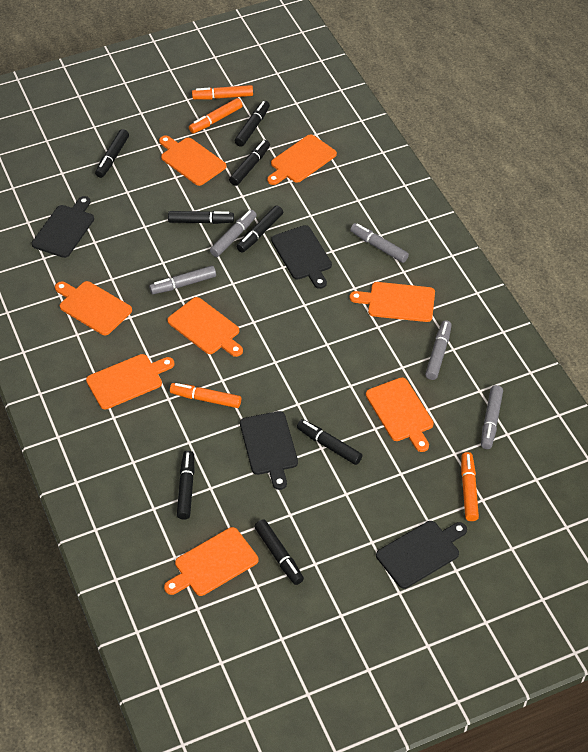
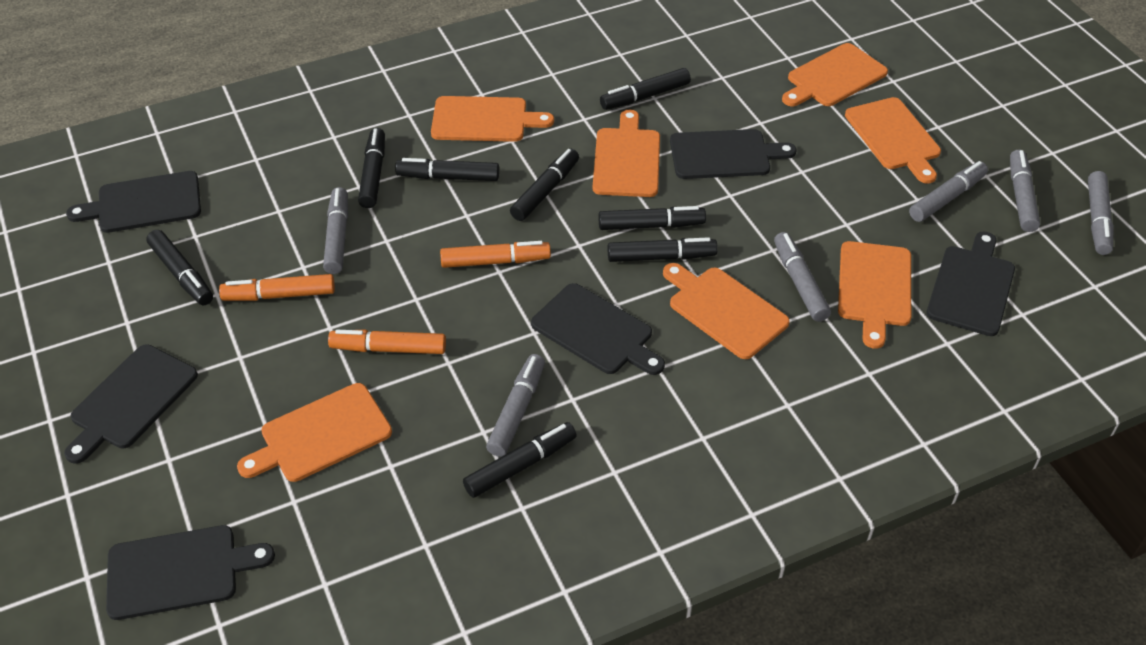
black cutting board: 4 -> 6
grey marker: 5 -> 6
orange cutting board: 8 -> 7
orange marker: 4 -> 3

